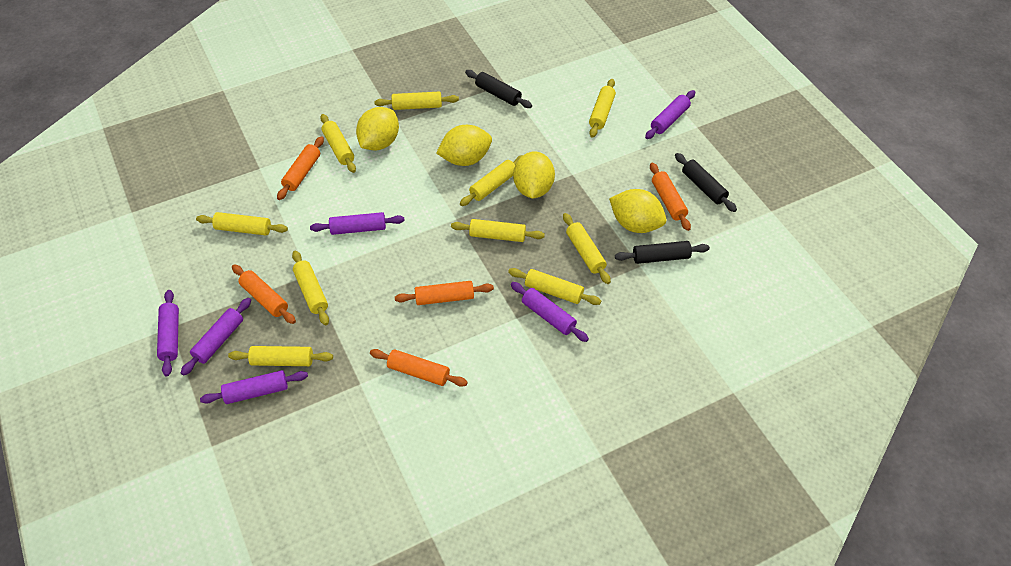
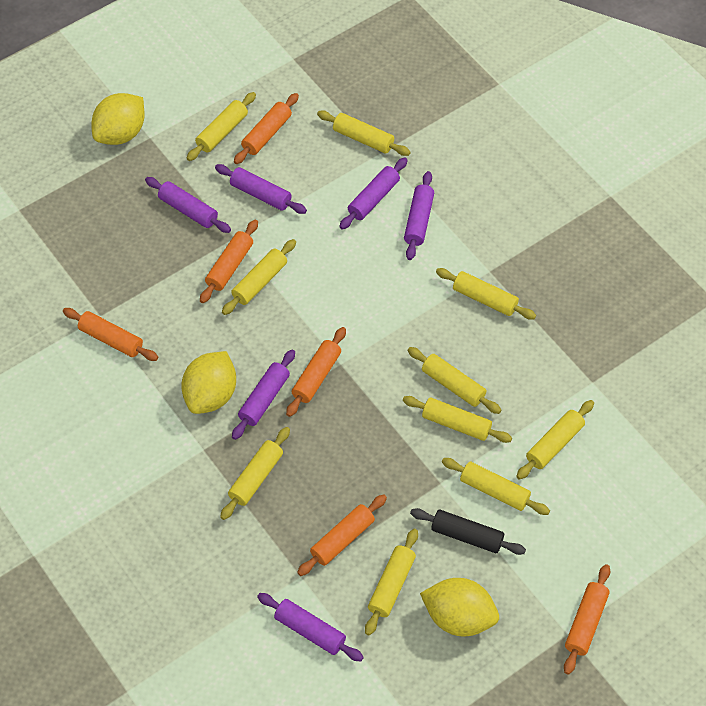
black rolling pin: 3 -> 1
orange rolling pin: 5 -> 6
yellow lemon: 4 -> 3

